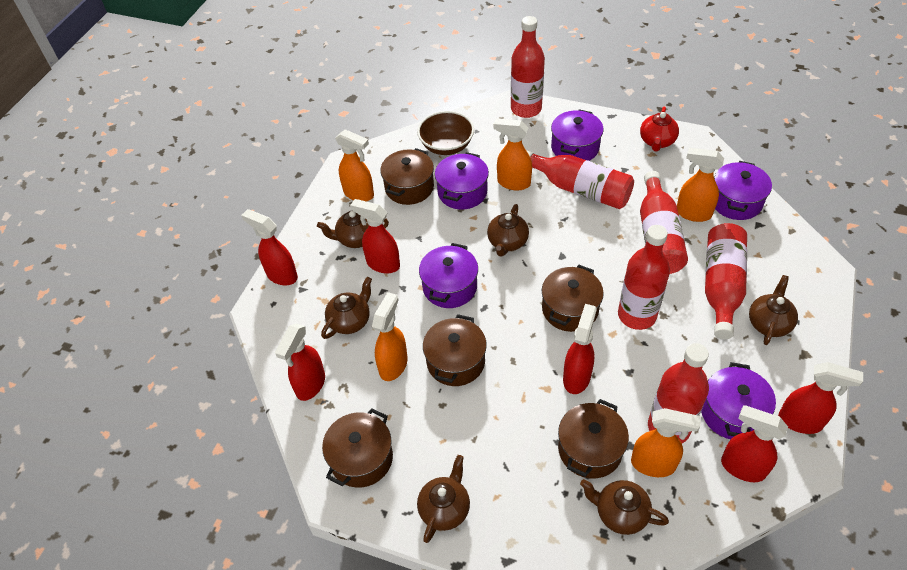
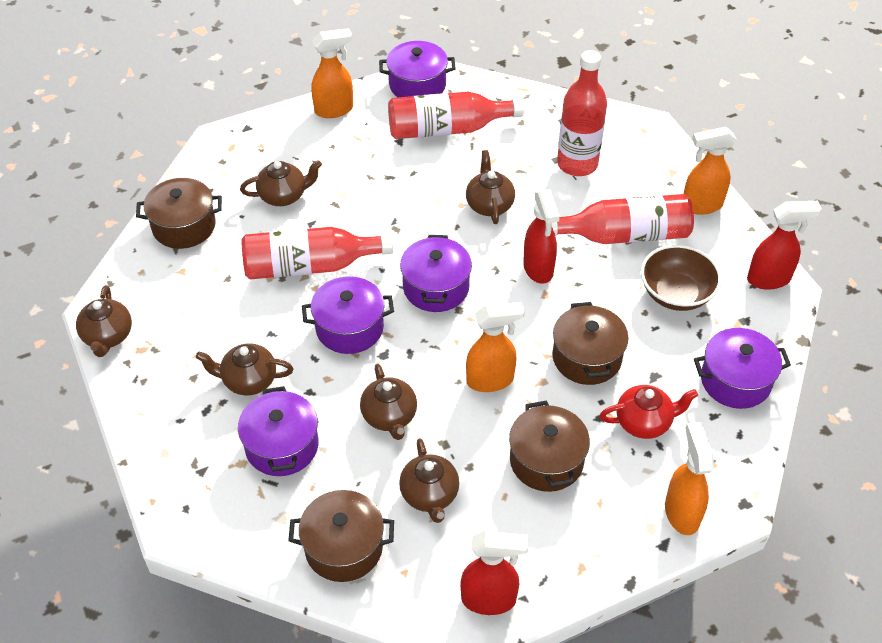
brown pot: 5 -> 4
orange spray bottle: 5 -> 4
red bottle: 6 -> 4
red spray bottle: 6 -> 3

